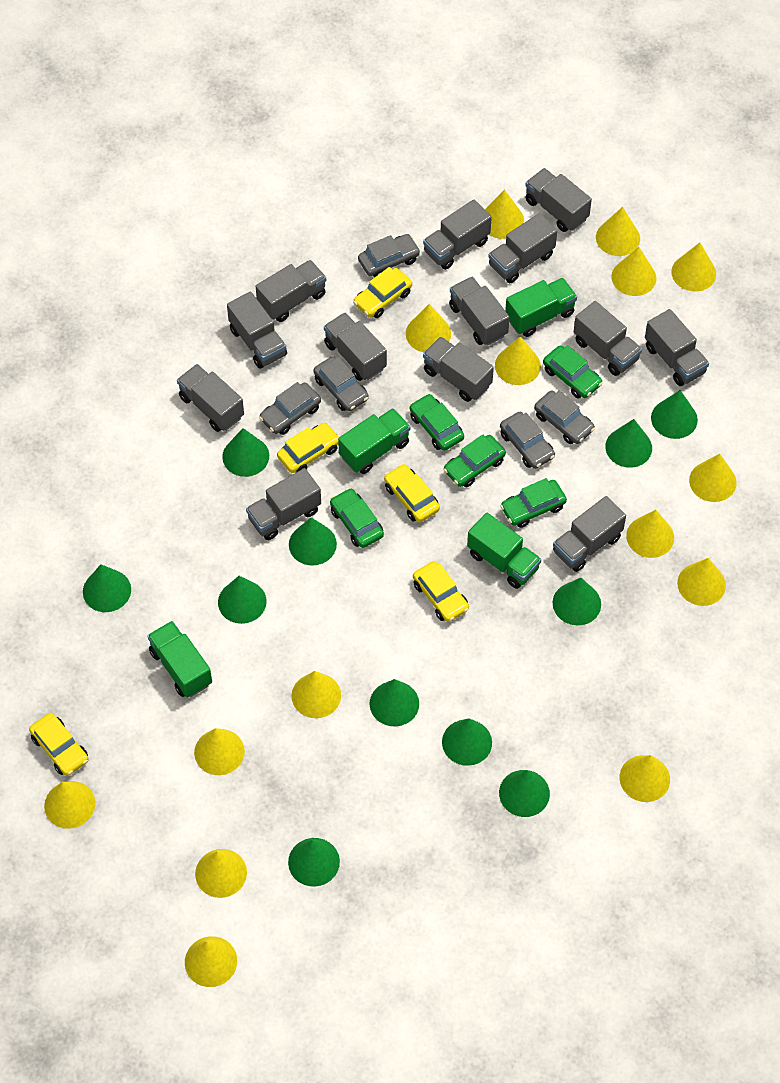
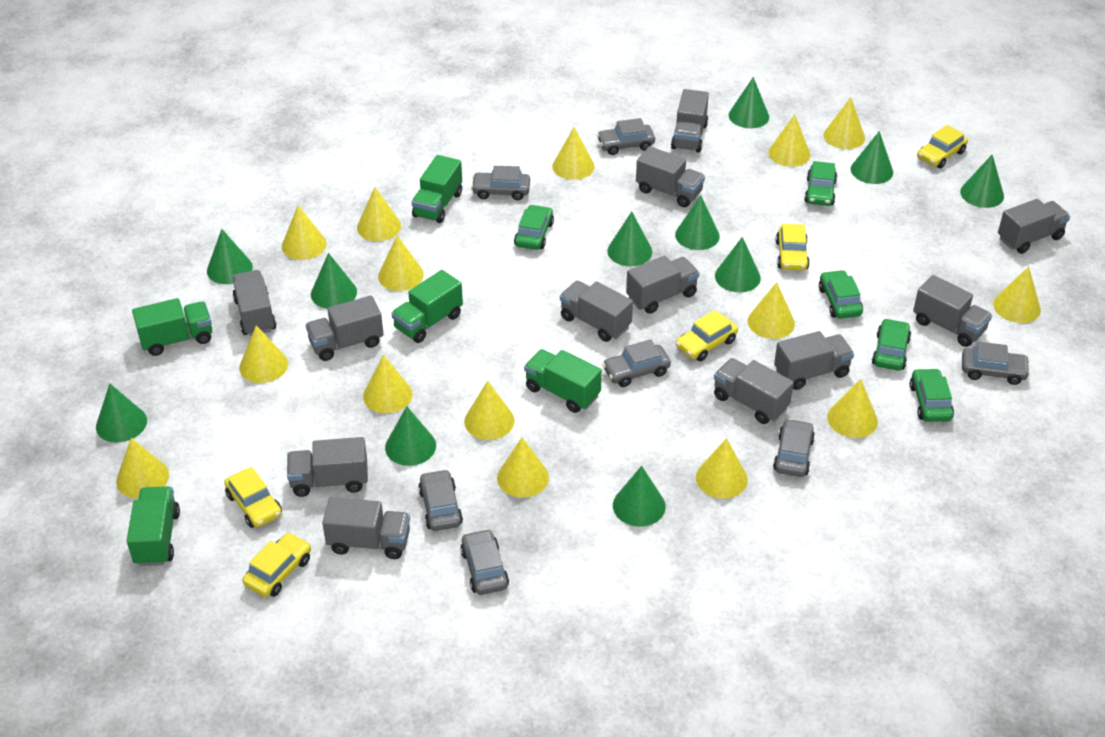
green truck: 4 -> 5
grey car: 5 -> 7
grey truck: 13 -> 12

